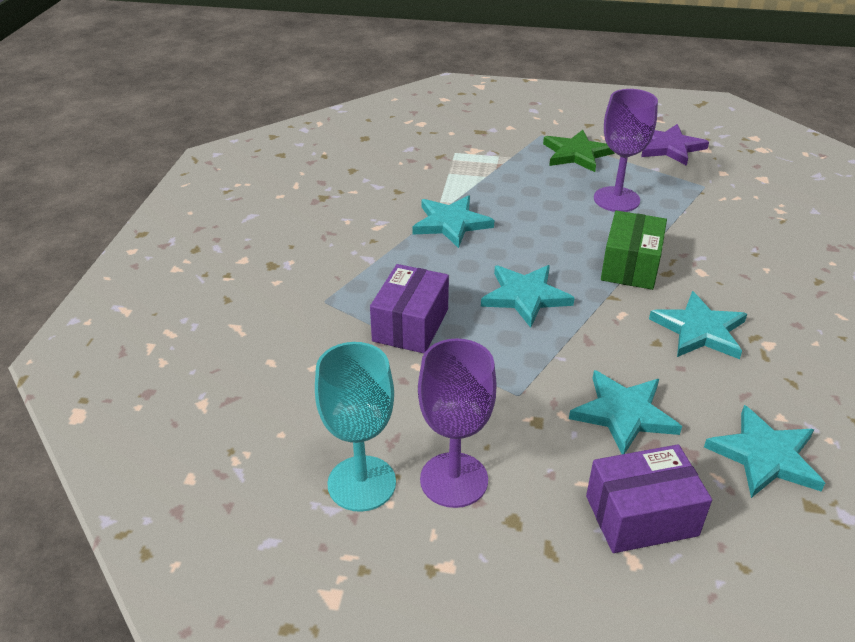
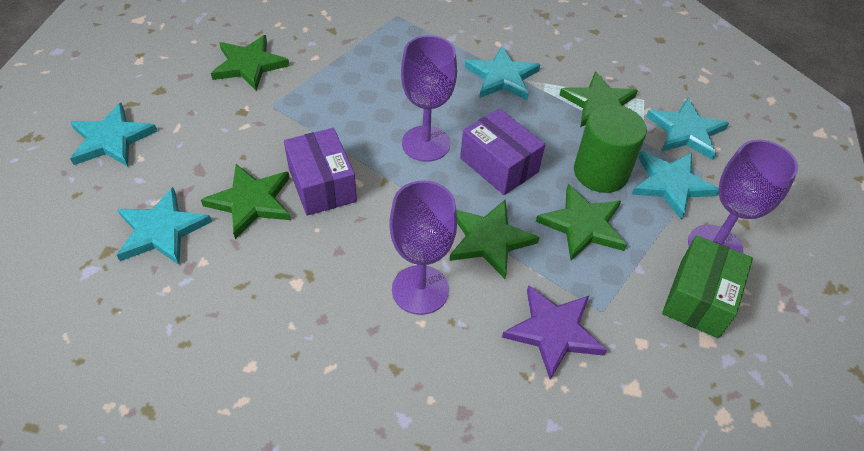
green cylinder: 0 -> 1
green star: 1 -> 5
purple goblet: 2 -> 3
turquoise goblet: 1 -> 0

